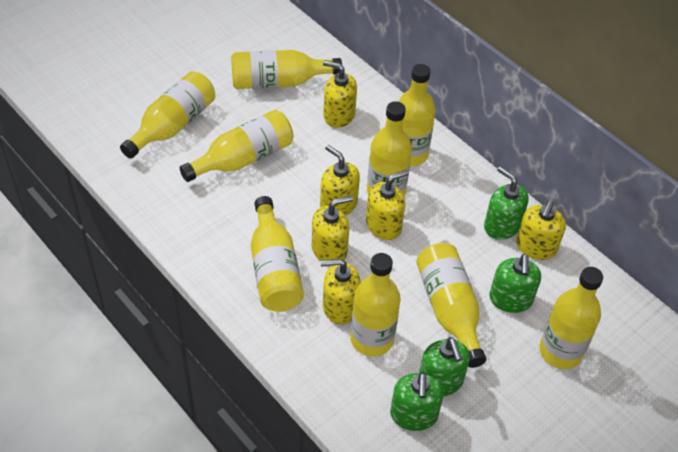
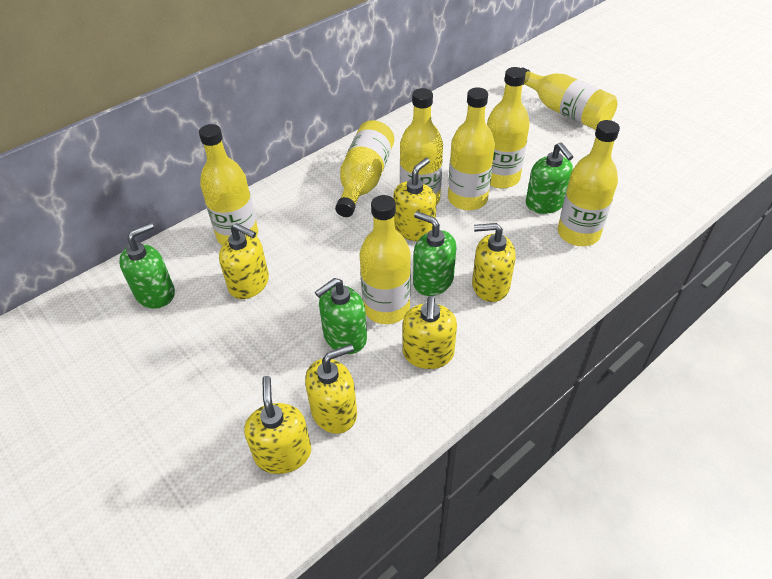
yellow bottle: 9 -> 8

